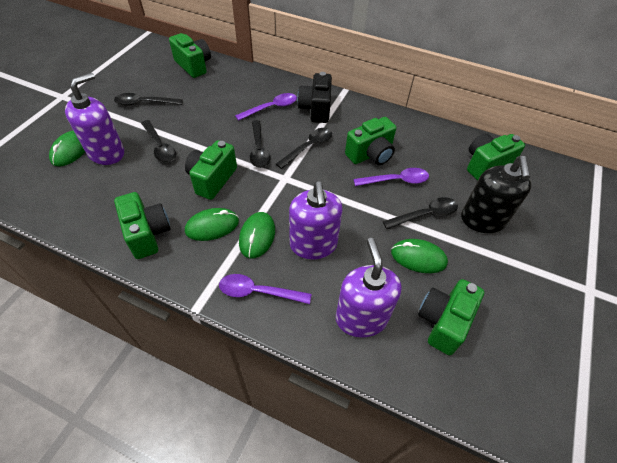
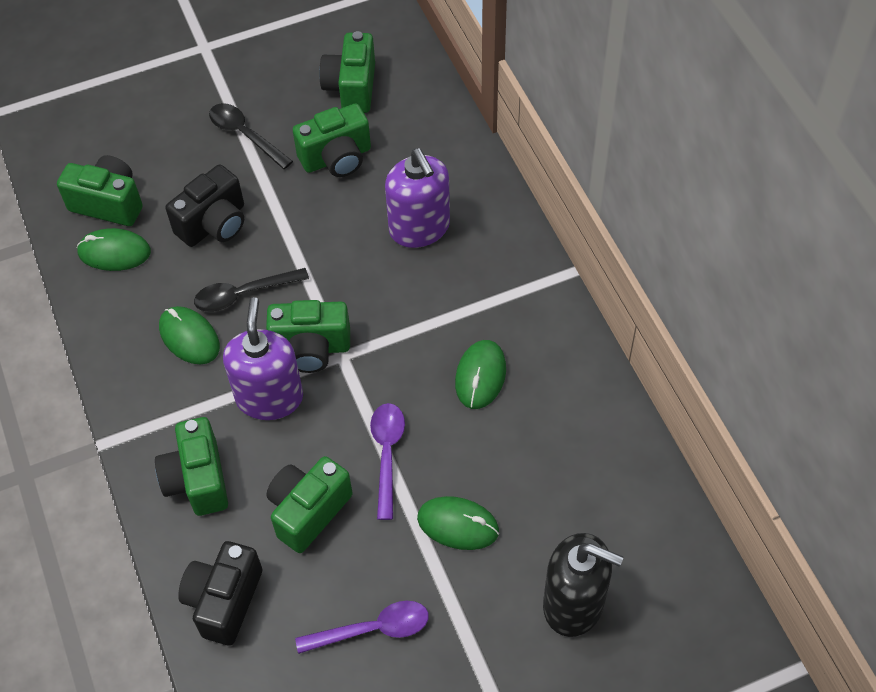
black camera: 1 -> 2
black spoon: 5 -> 2
purple soap dispenser: 3 -> 2
purple spoon: 3 -> 2

